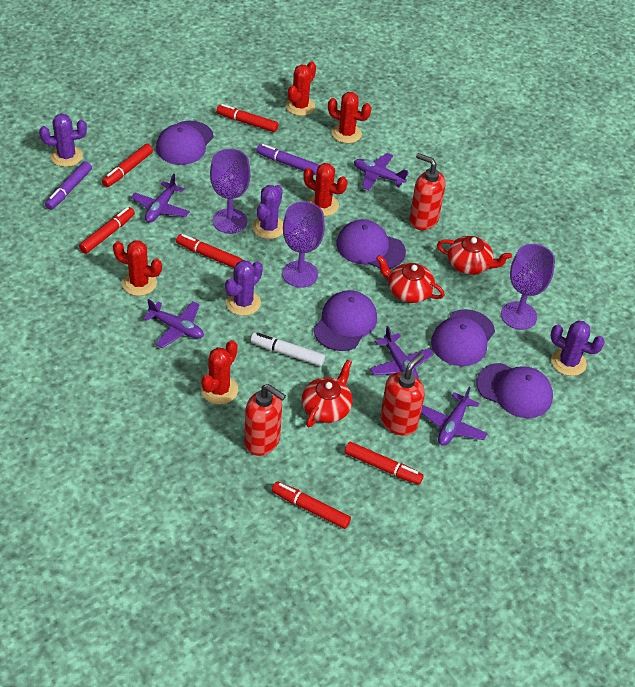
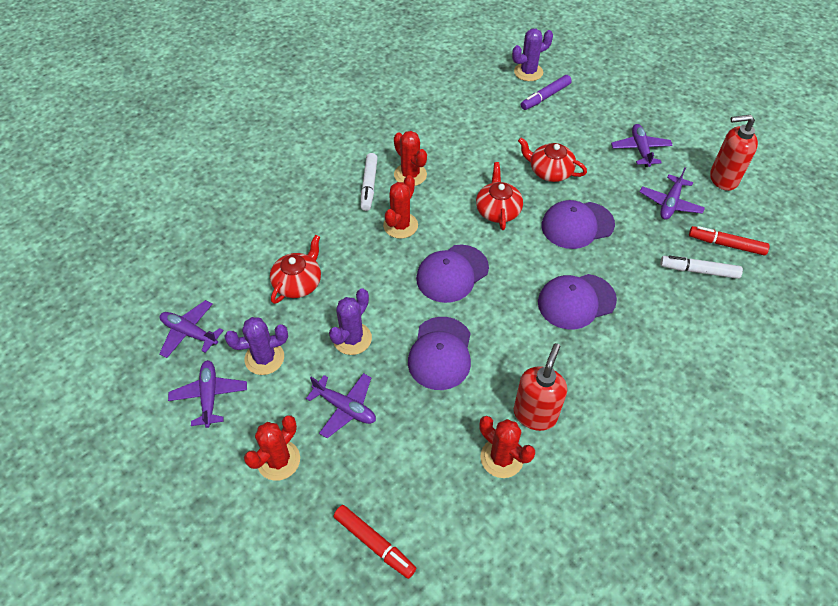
purple cactus: 4 -> 3
purple cap: 5 -> 4
purple goblet: 3 -> 0
purple marker: 2 -> 1
red cactus: 5 -> 4
red marker: 6 -> 2
red soap dispenser: 3 -> 2
white marker: 1 -> 2

